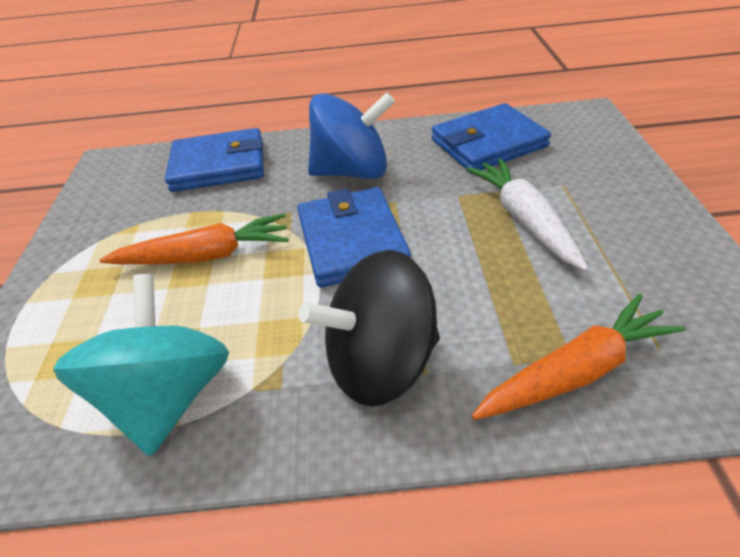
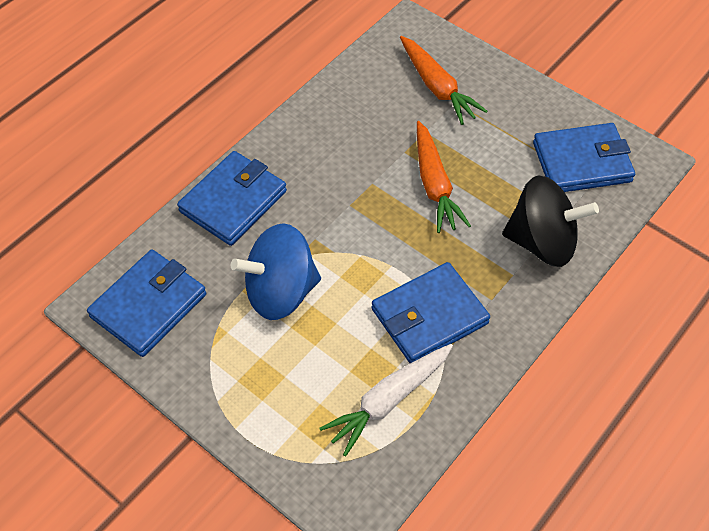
blue wallet: 3 -> 4
turquoise spinning top: 1 -> 0

